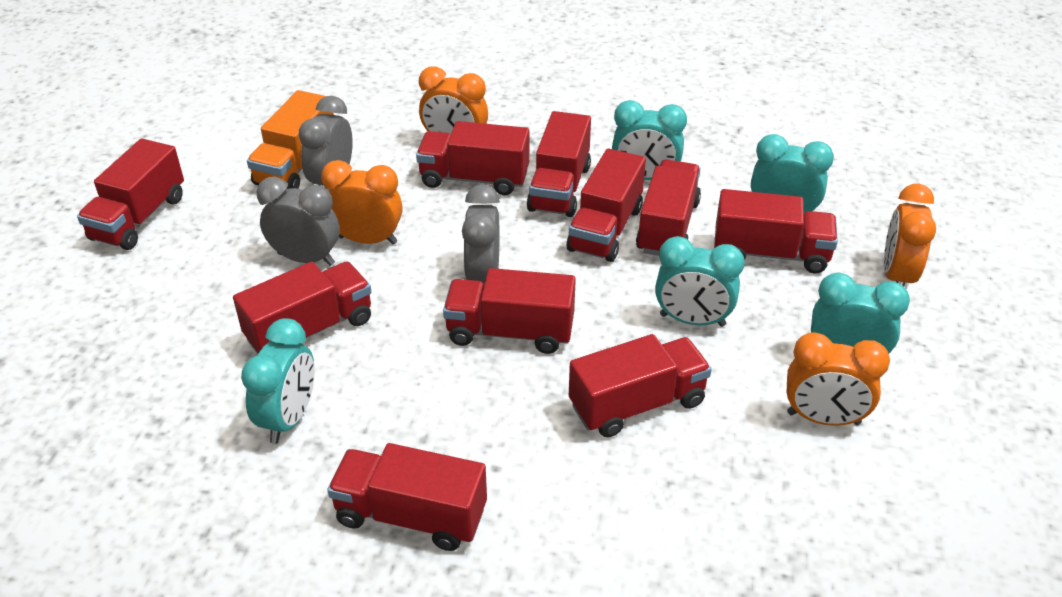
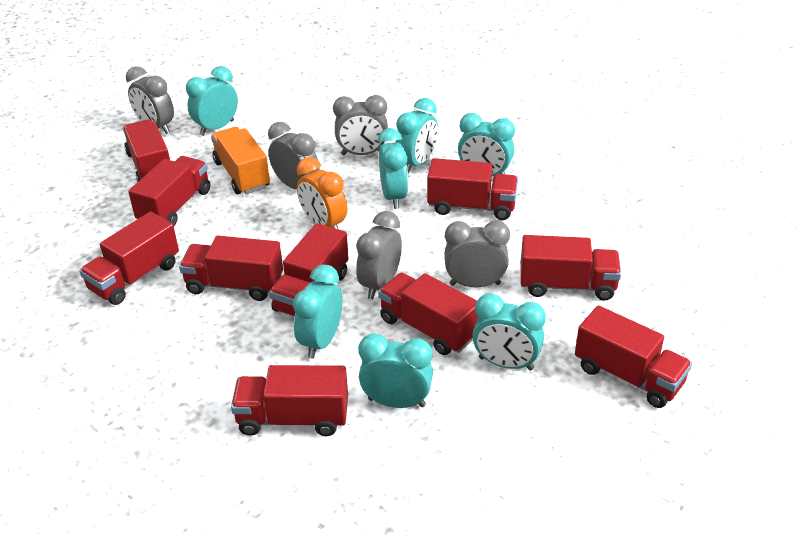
grey clock: 3 -> 5
orange clock: 4 -> 1
turquoise clock: 5 -> 7

